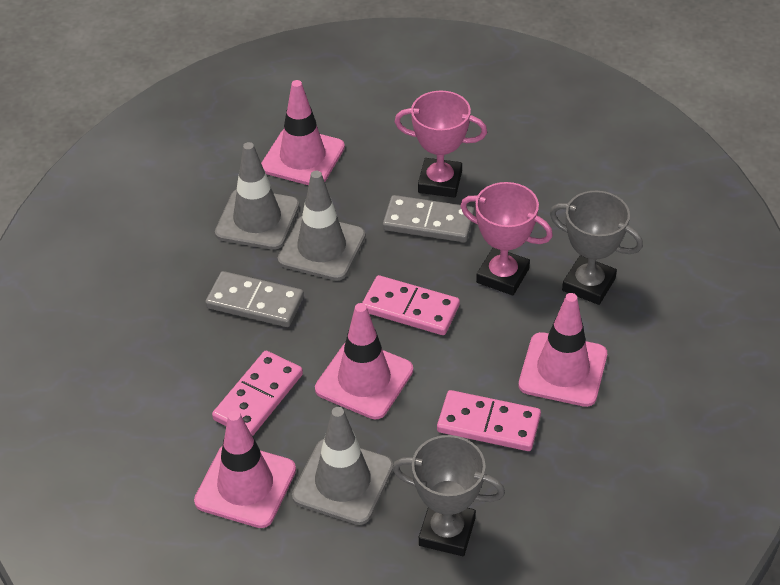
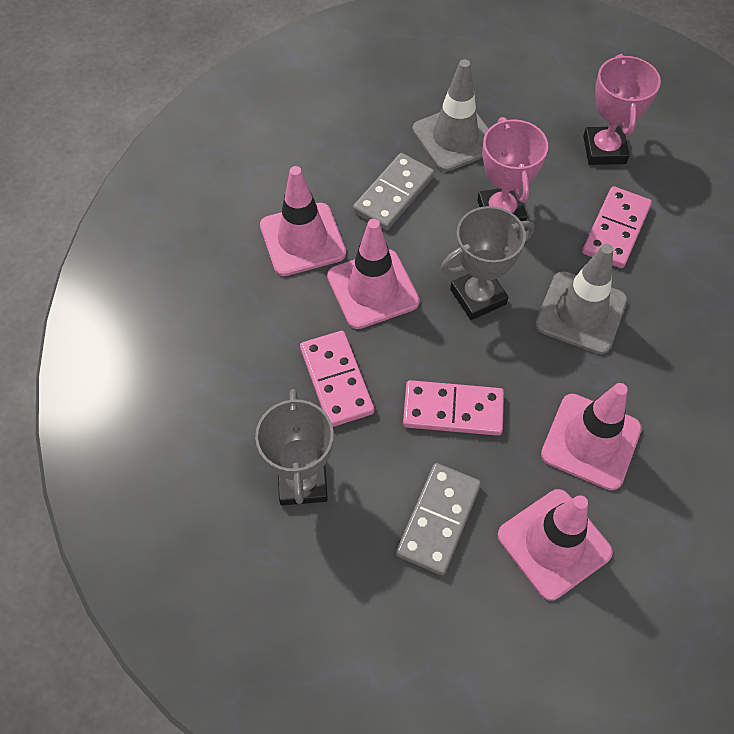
grey traffic cone: 3 -> 2

